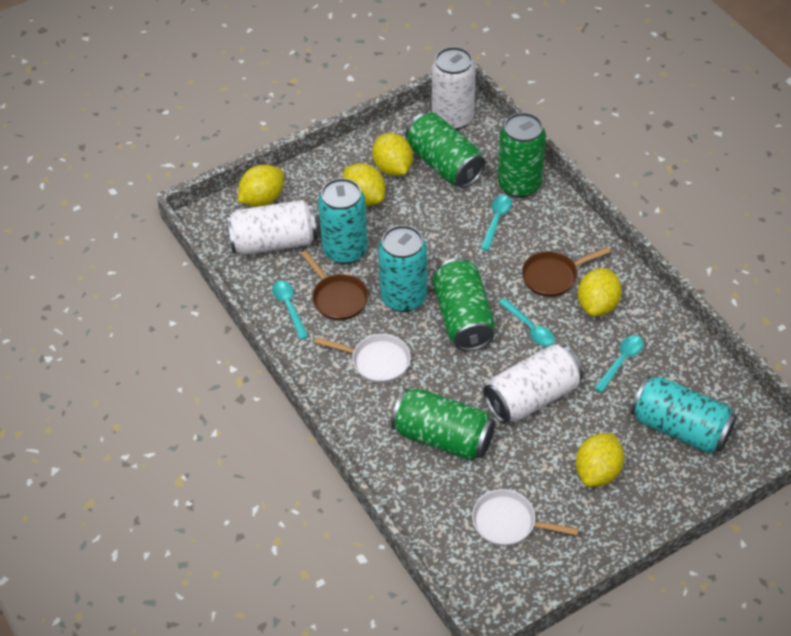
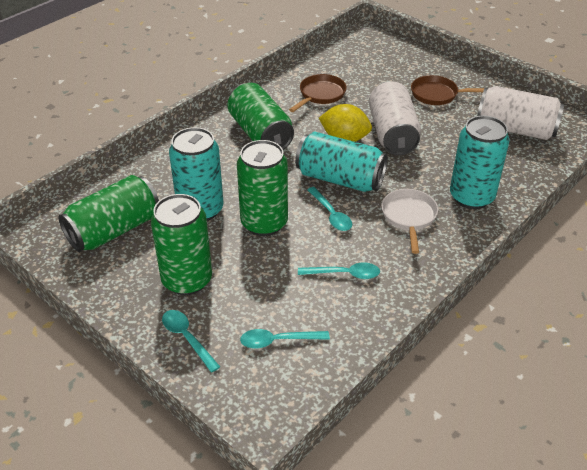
white can: 3 -> 2
white pan: 2 -> 1
yellow lemon: 5 -> 1

